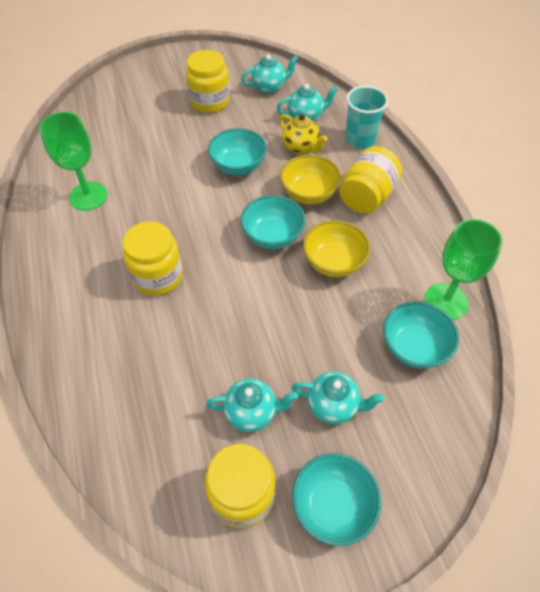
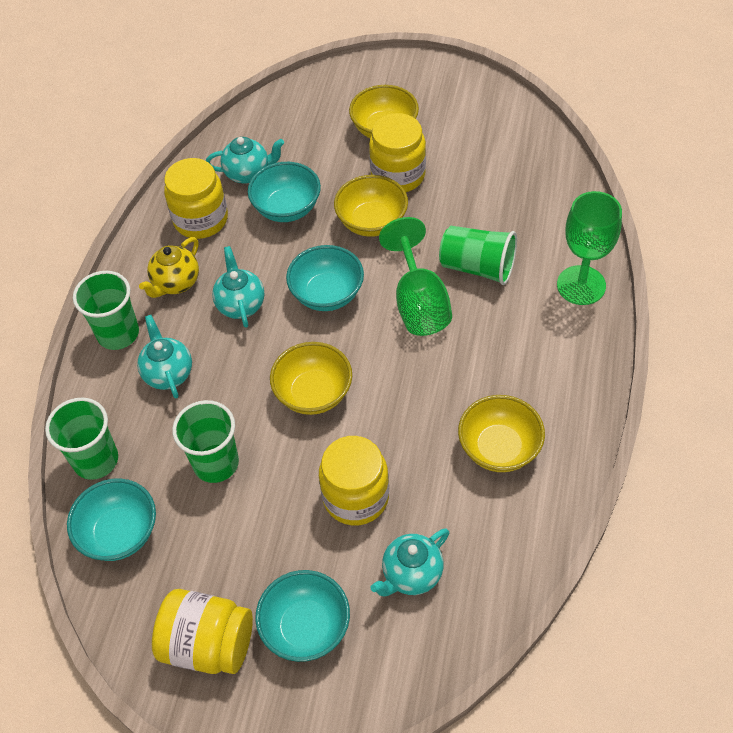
green cup: 0 -> 4
turquoise cup: 1 -> 0
yellow bowl: 2 -> 4

